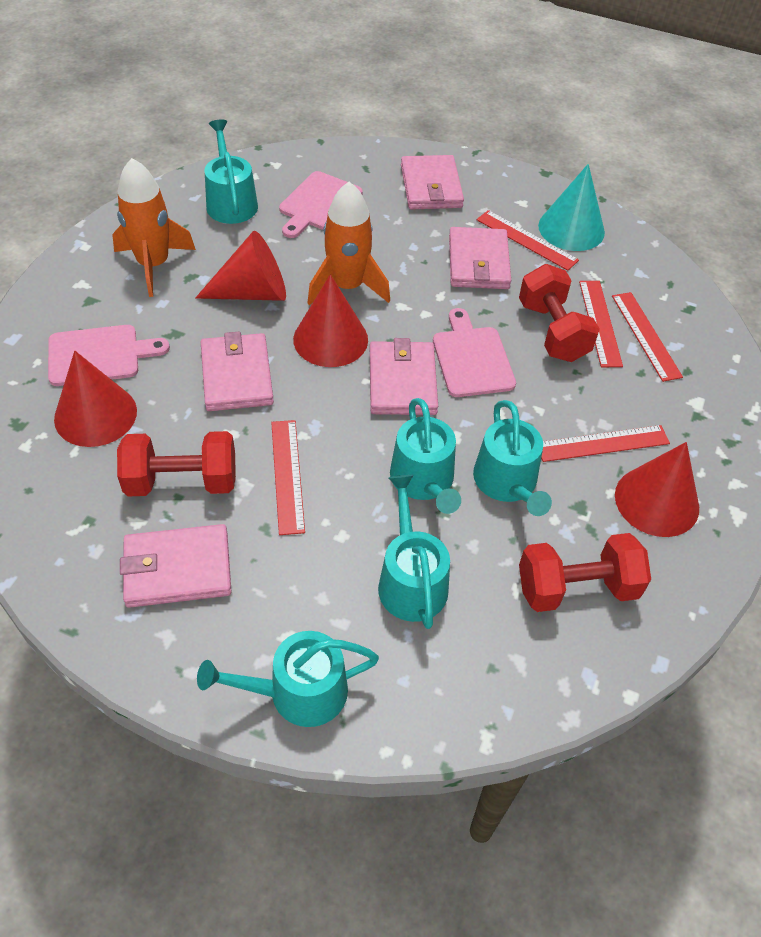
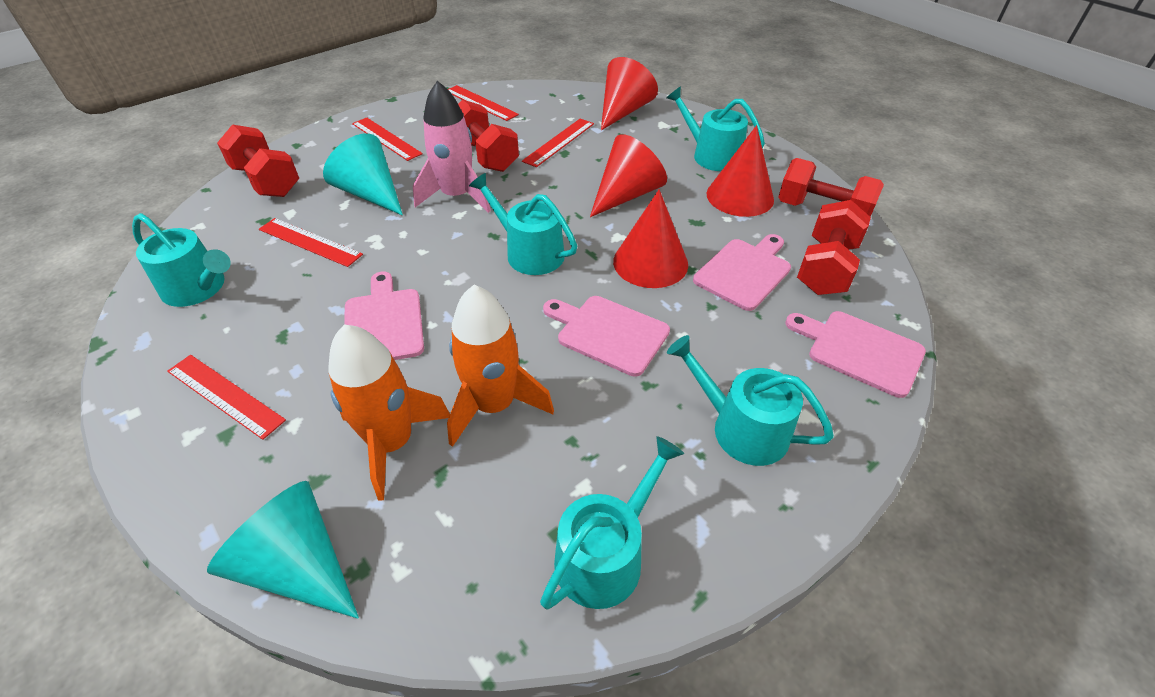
pink cutting board: 3 -> 4
pink rocket: 0 -> 1
pink wallet: 5 -> 0
red dumbbell: 3 -> 4
turquoise cone: 1 -> 2

